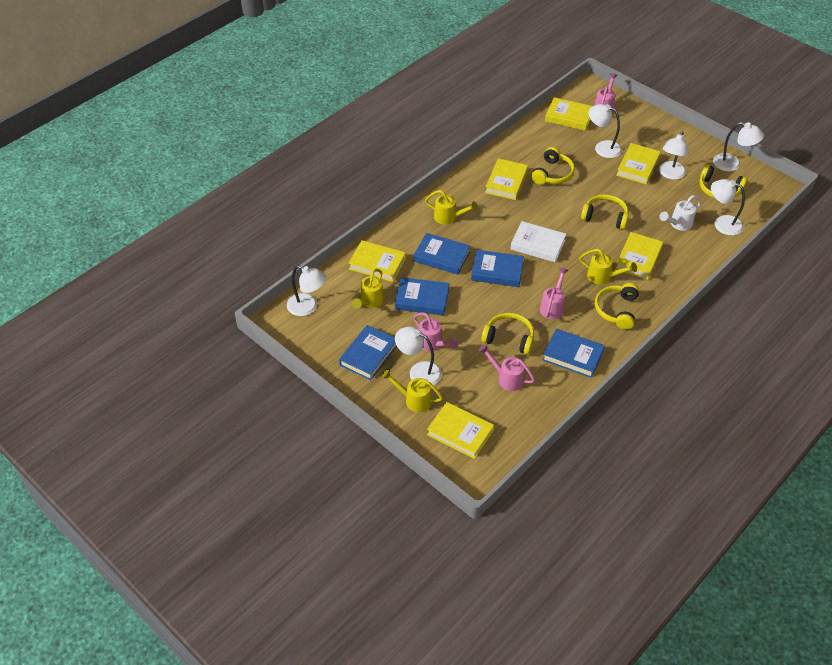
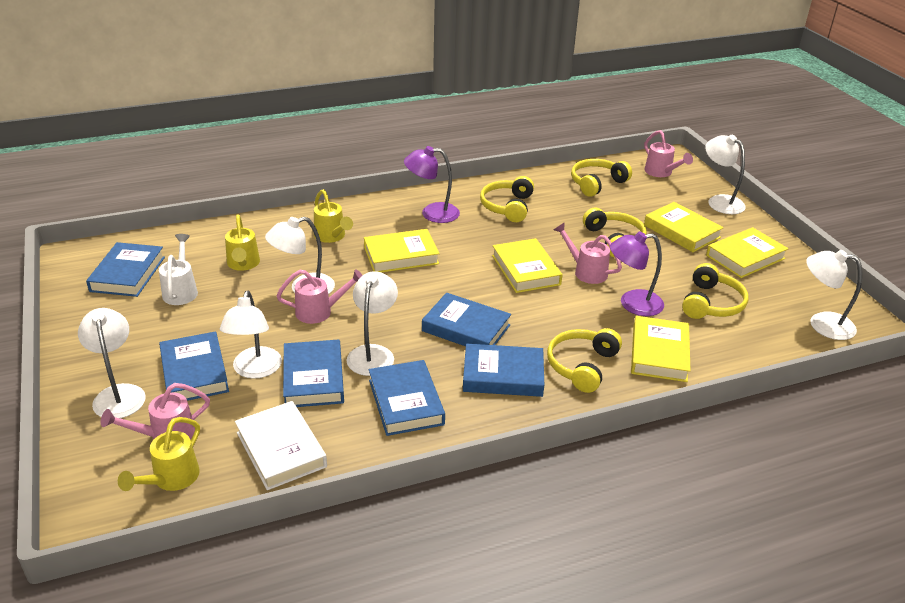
blue book: 5 -> 6
purple lamp: 0 -> 2
yellow book: 6 -> 5
yellow watering can: 4 -> 3

